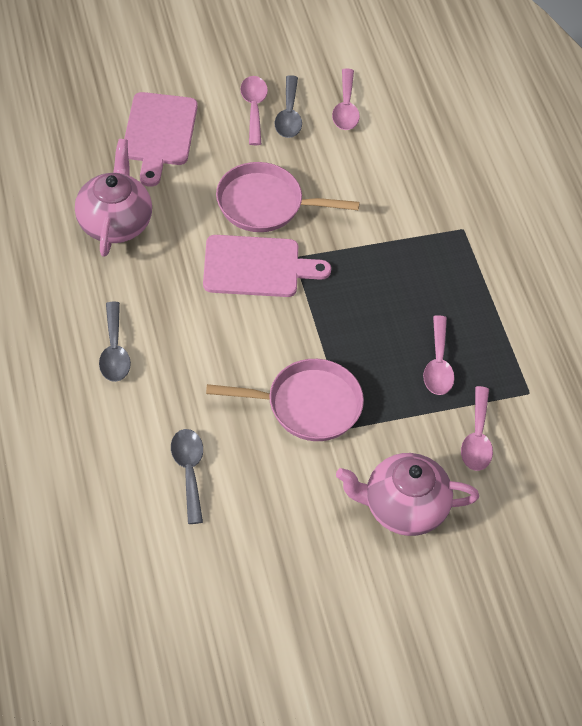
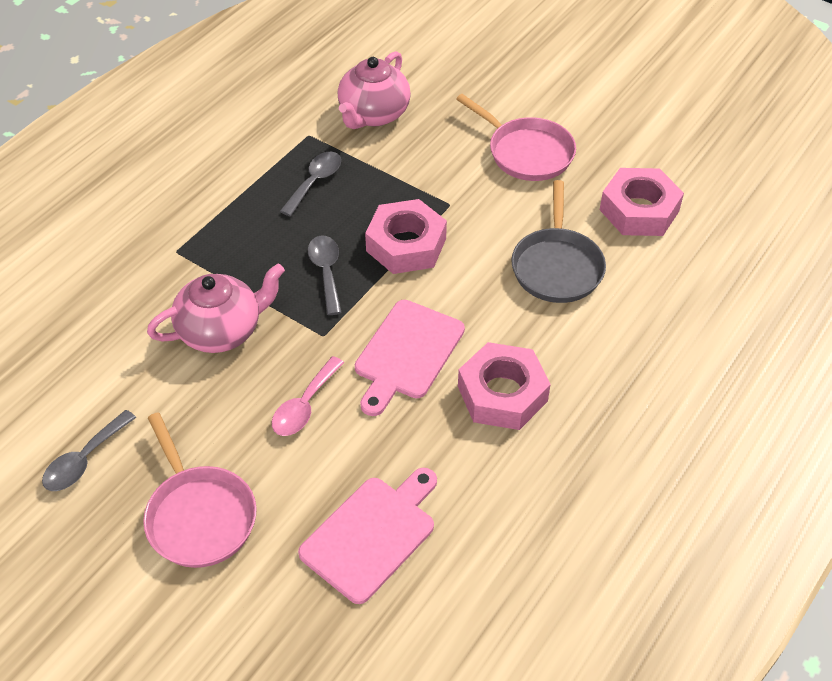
grey pan: 0 -> 1
pink nut: 0 -> 3
pink spoon: 4 -> 1

